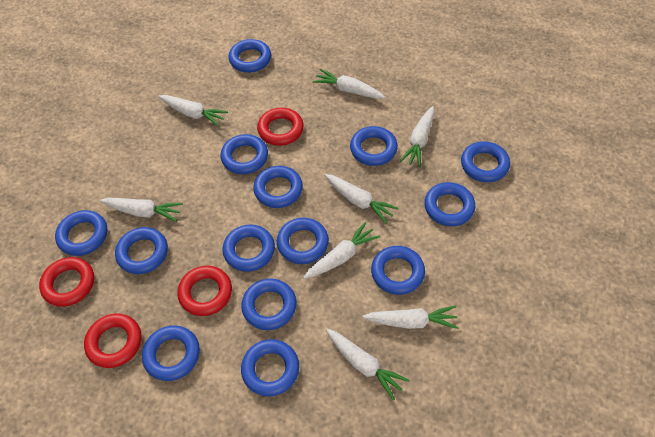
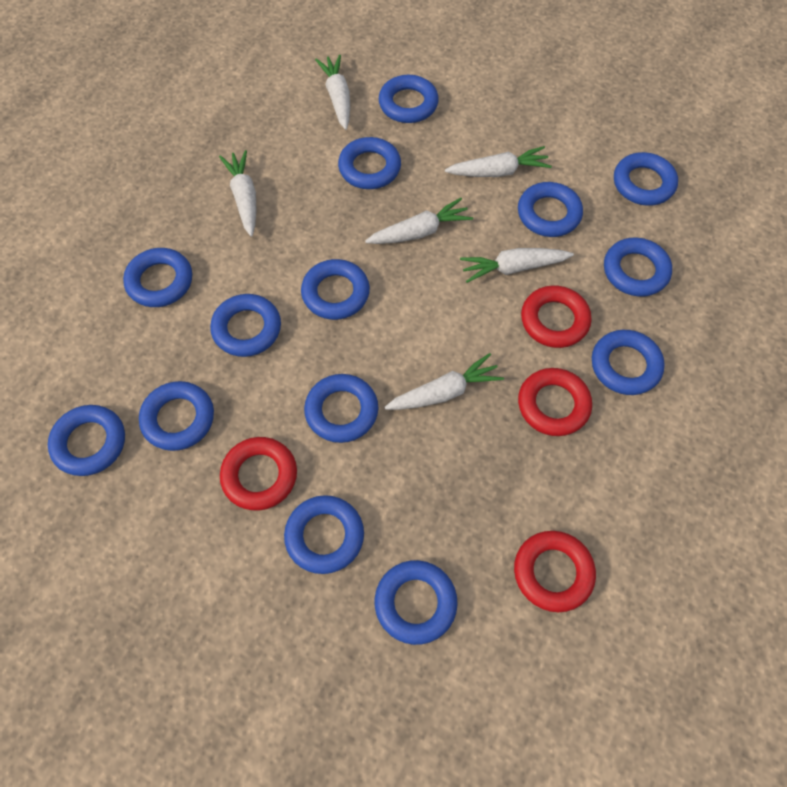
white carrot: 8 -> 6

